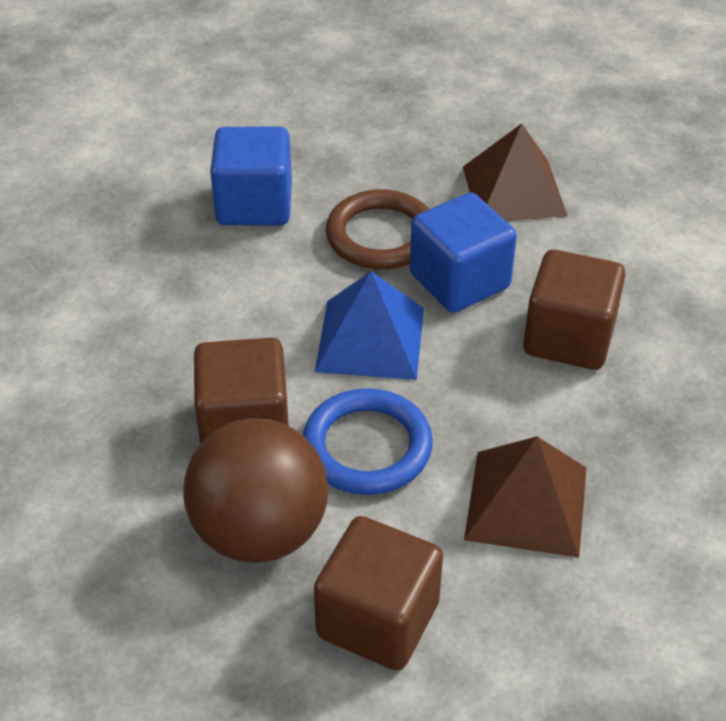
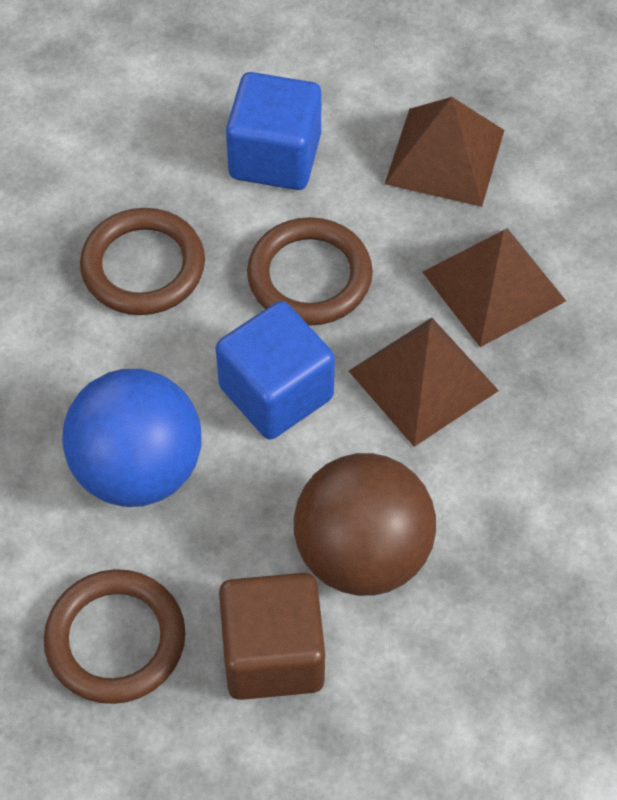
blue ball: 0 -> 1
blue pyramid: 1 -> 0
blue ring: 1 -> 0
brown cube: 3 -> 1
brown pyramid: 2 -> 3
brown ring: 1 -> 3

